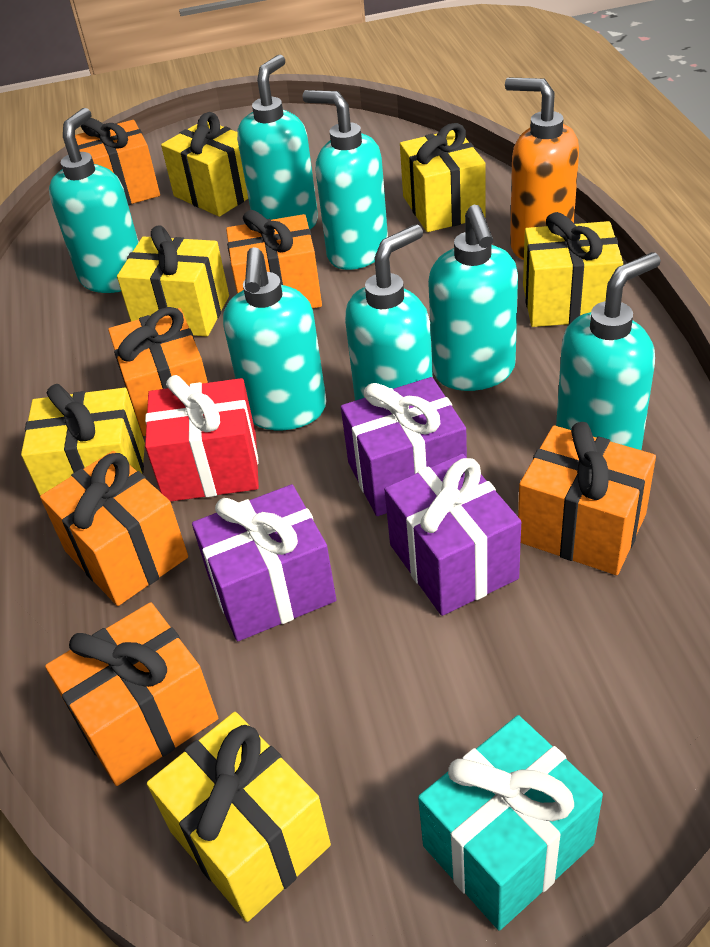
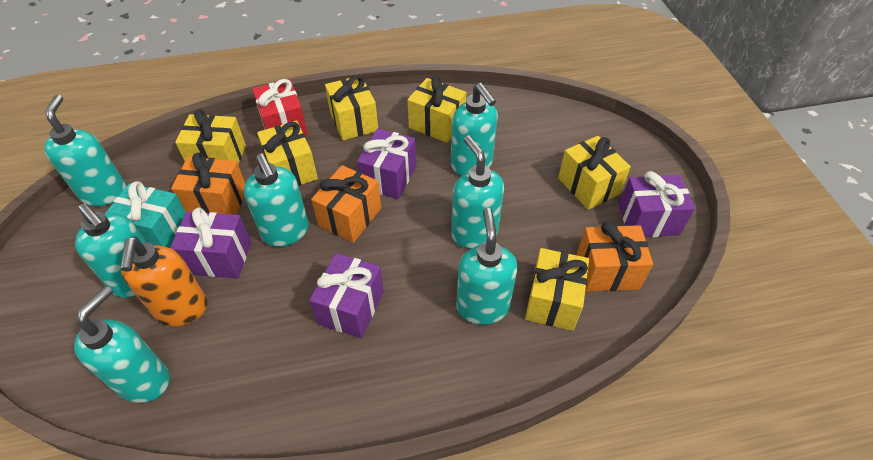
orange gift: 6 -> 3
purple gift: 3 -> 4

